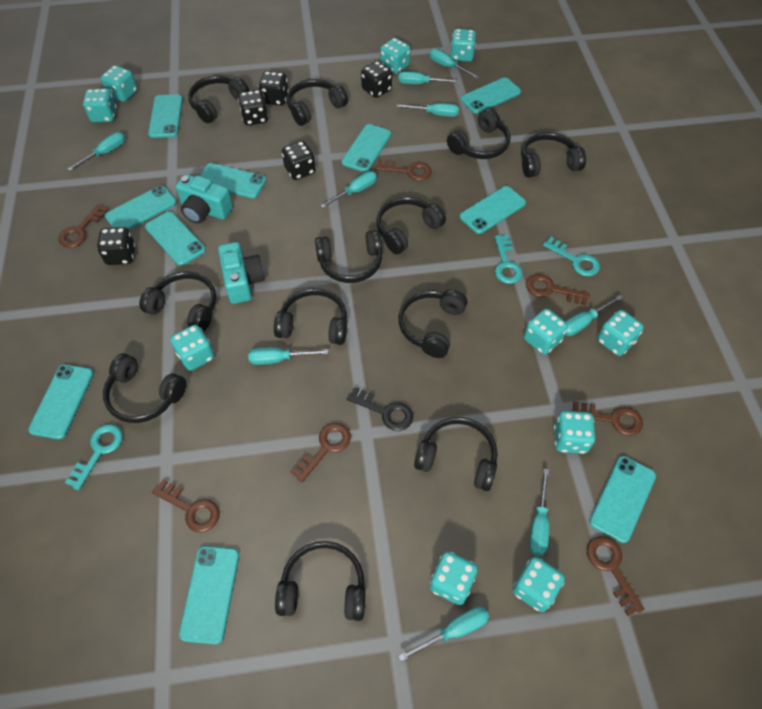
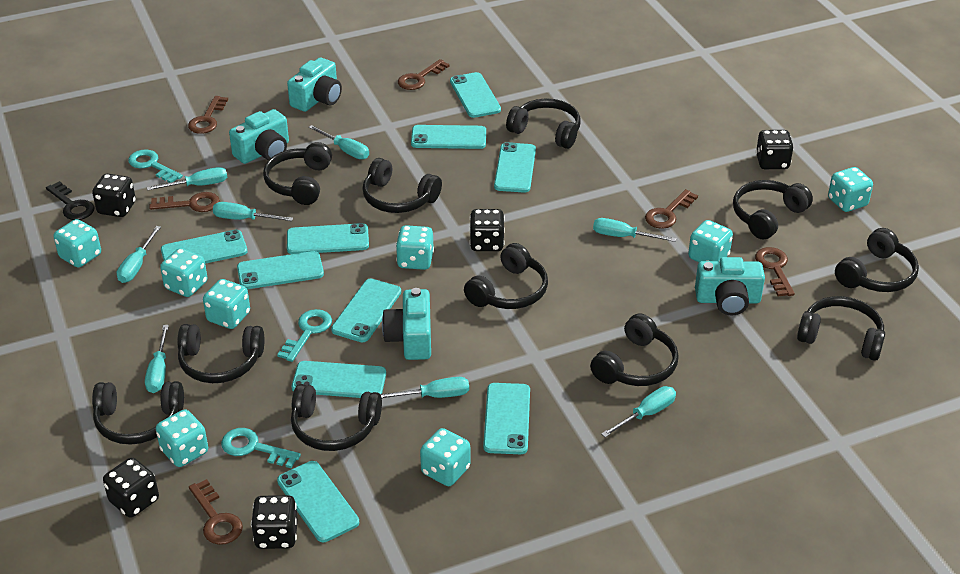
black headphones: 12 -> 11
brown key: 7 -> 6
turquoise camera: 2 -> 4
turquoise dice: 10 -> 8
turquoise screwdriver: 9 -> 8

